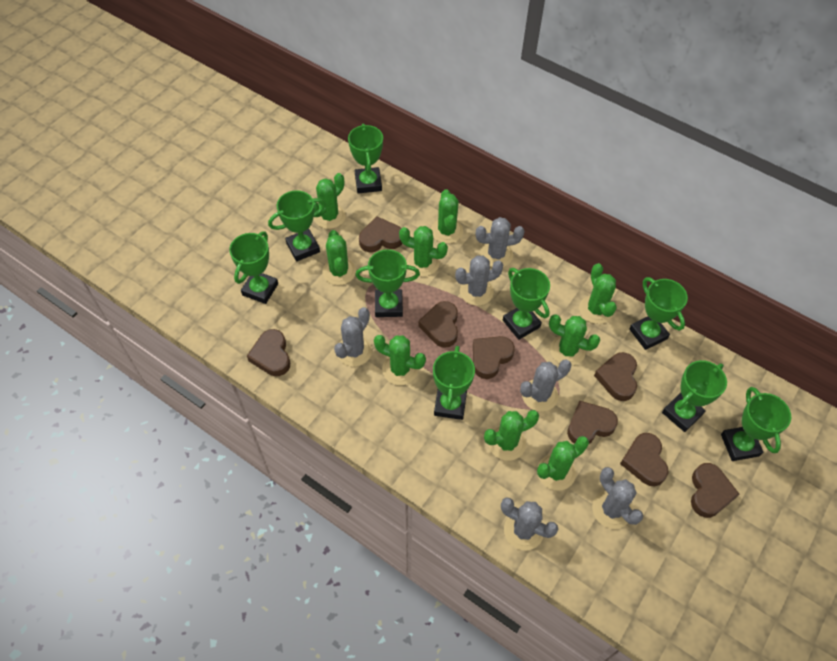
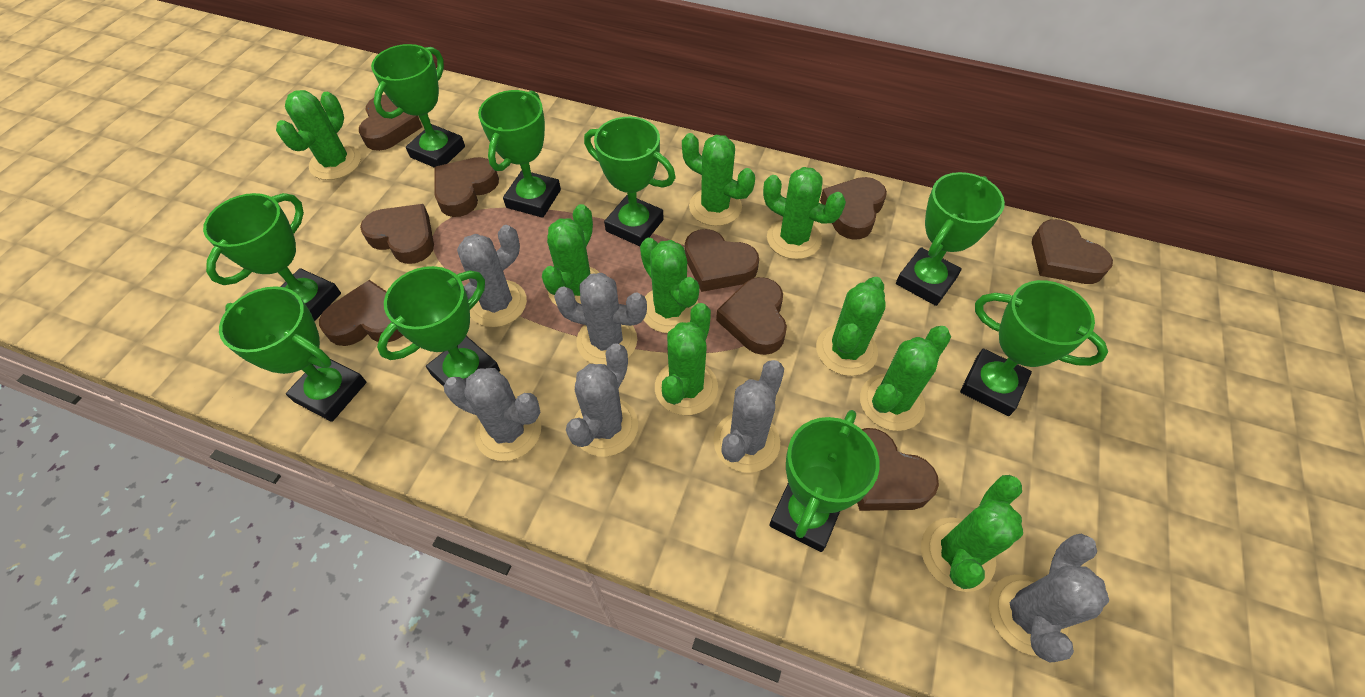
brown heart: 8 -> 9

